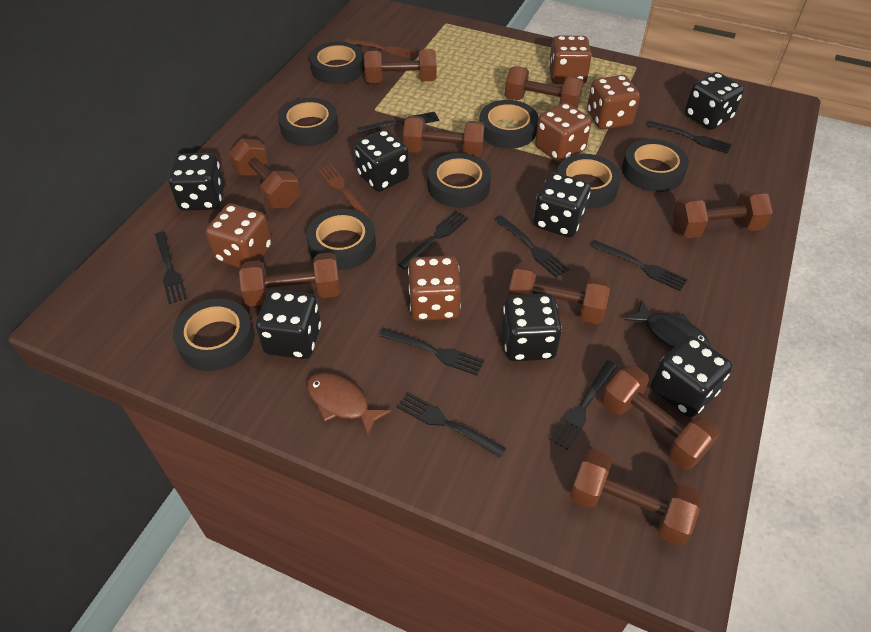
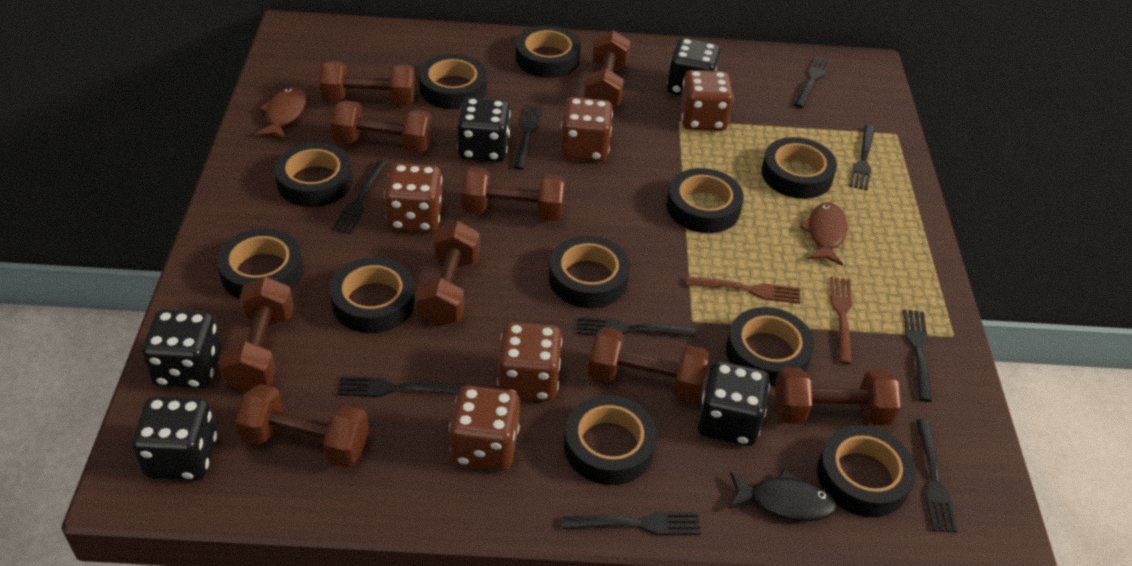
black dice: 7 -> 5
black tape: 8 -> 11
brown fish: 1 -> 2

